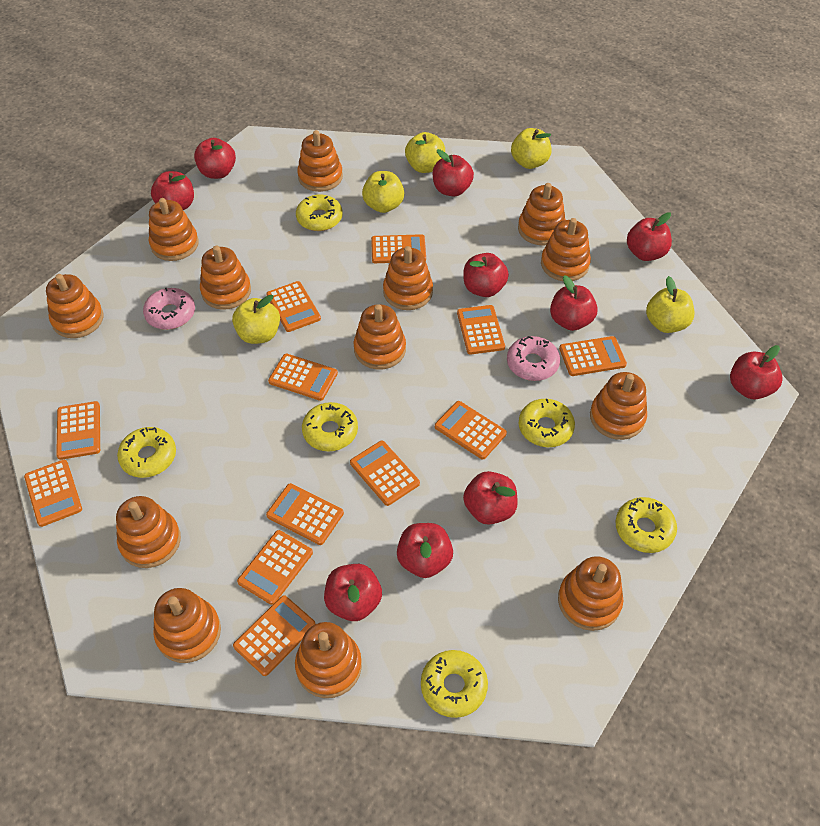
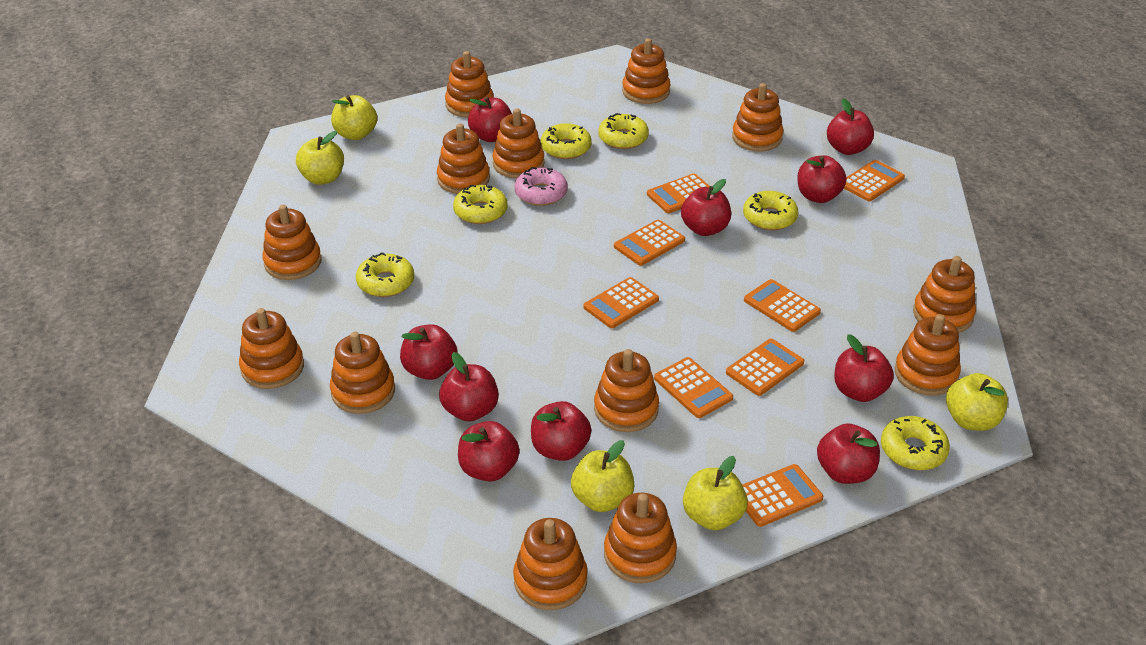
orange calculator: 12 -> 8
pink donut: 2 -> 1

